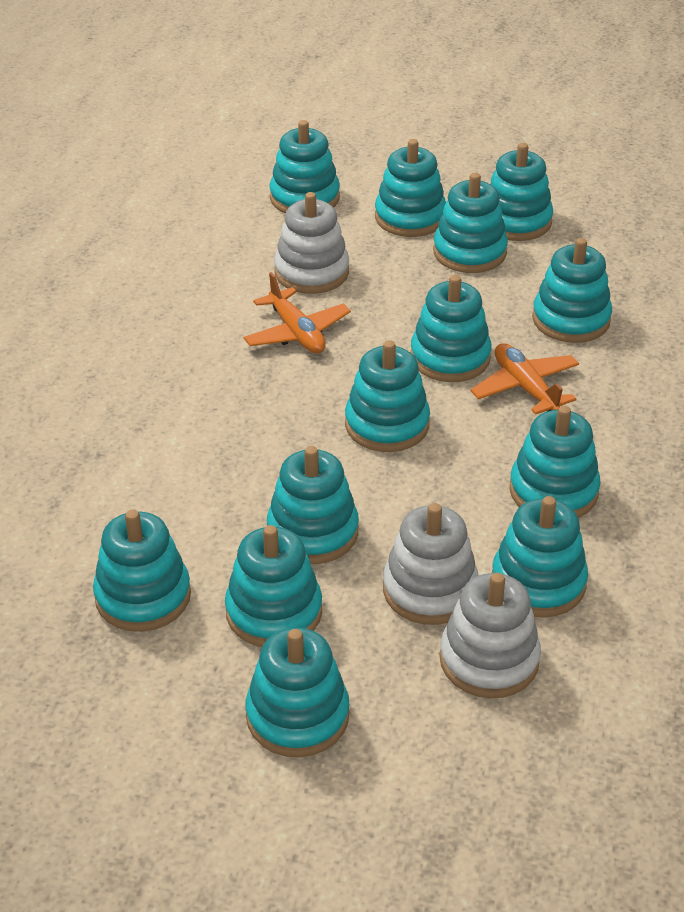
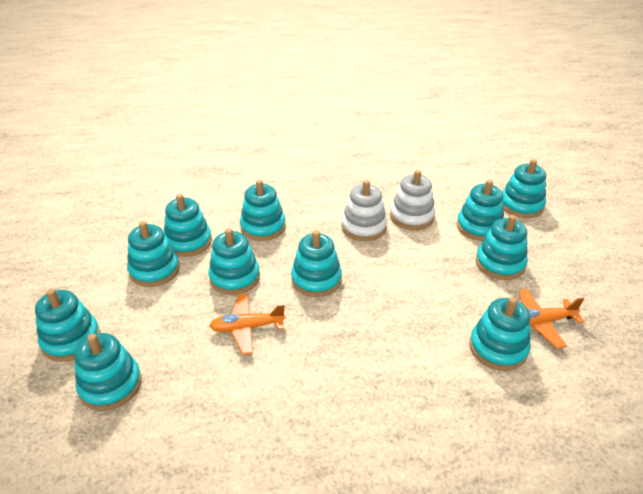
turquoise stacking toy: 13 -> 11
white stacking toy: 3 -> 2

